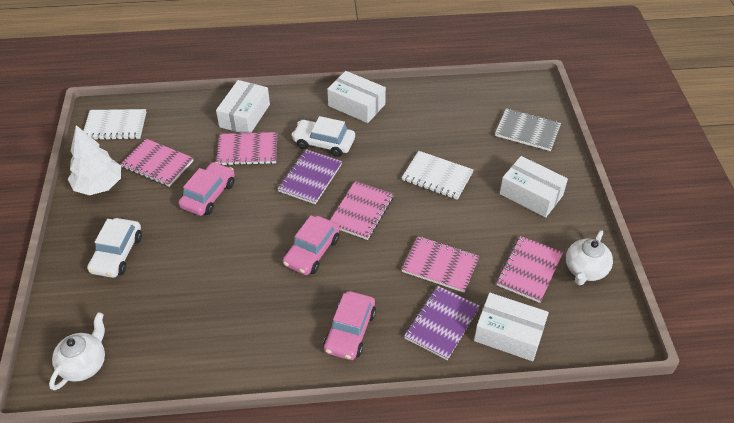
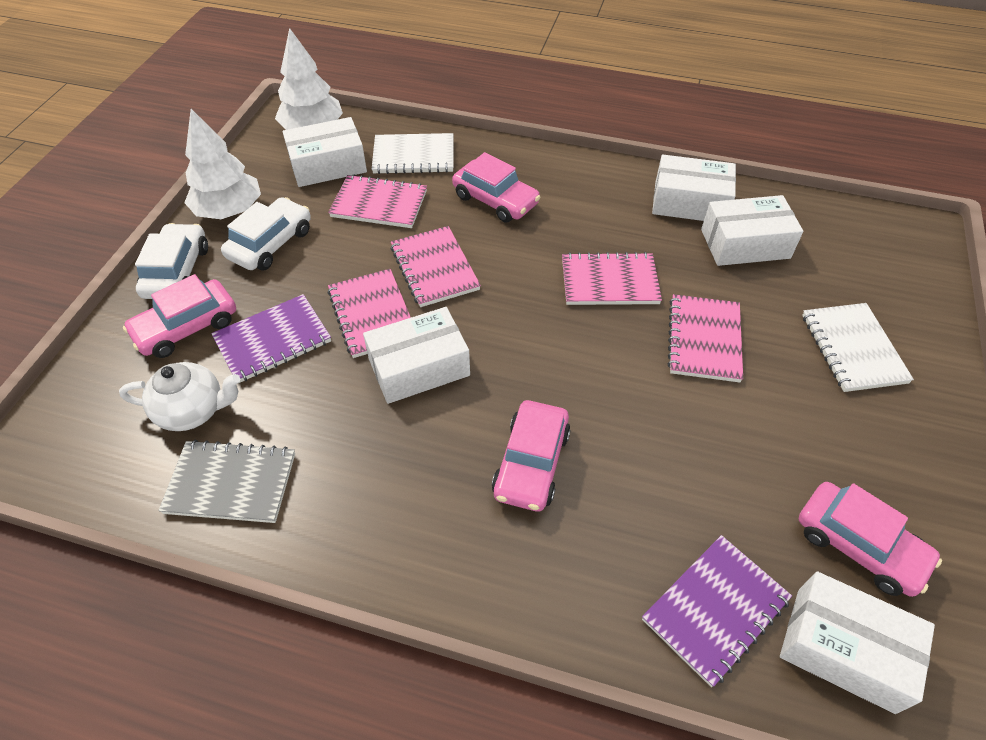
pink car: 3 -> 4
white box: 4 -> 5
white teapot: 2 -> 1
white tree: 1 -> 2

